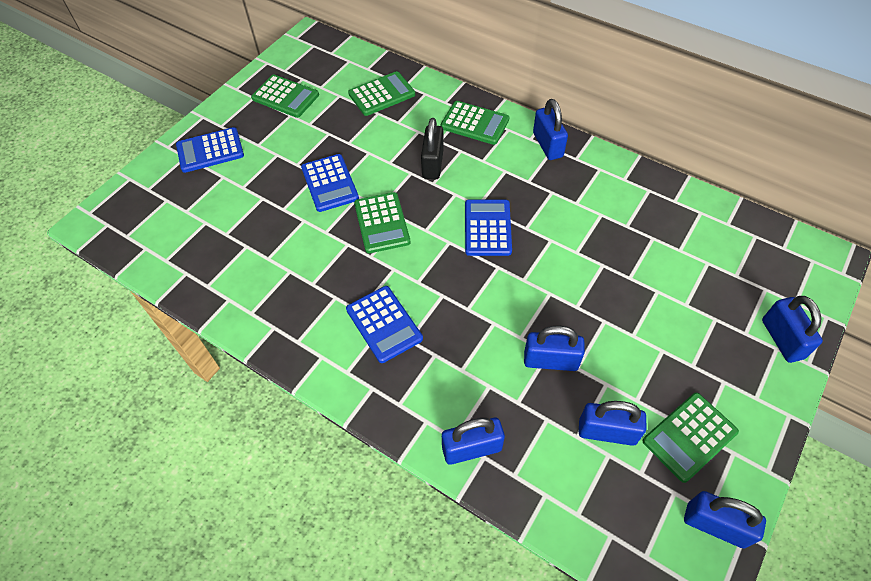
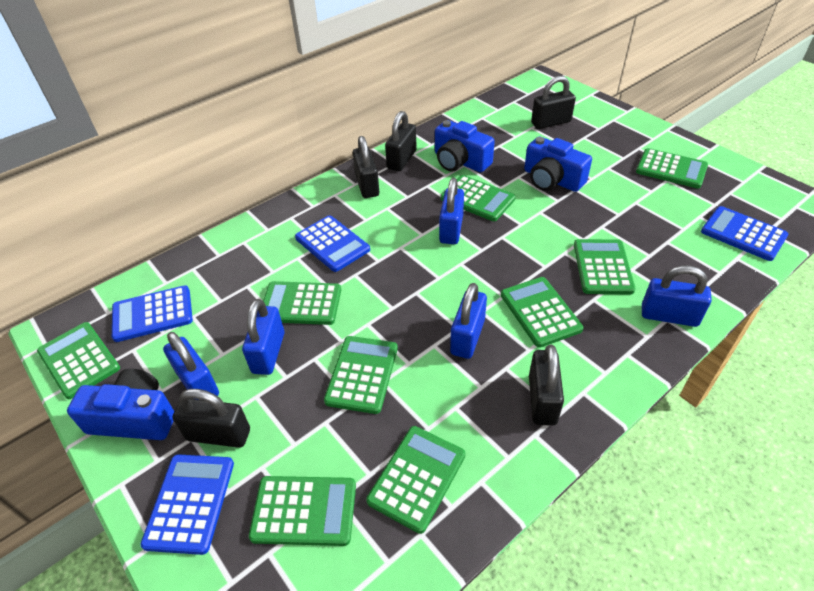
black padlock: 1 -> 5
blue camera: 0 -> 3
blue padlock: 6 -> 5
green calculator: 5 -> 9

